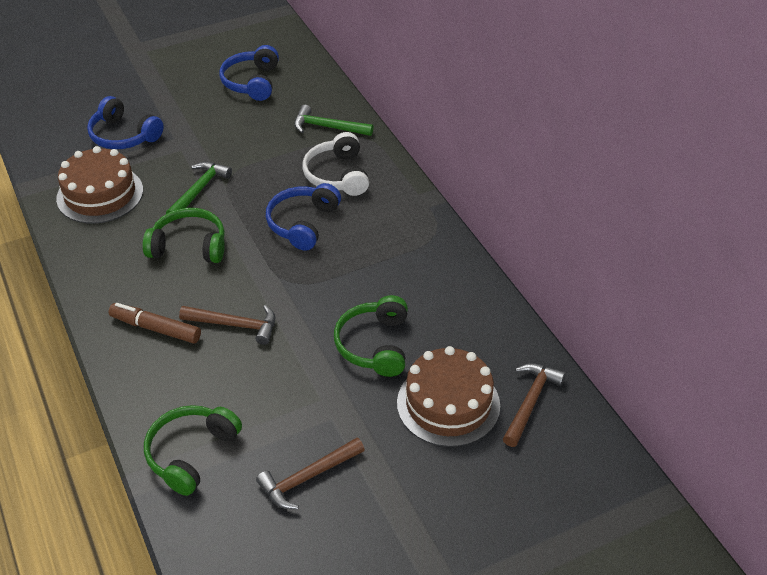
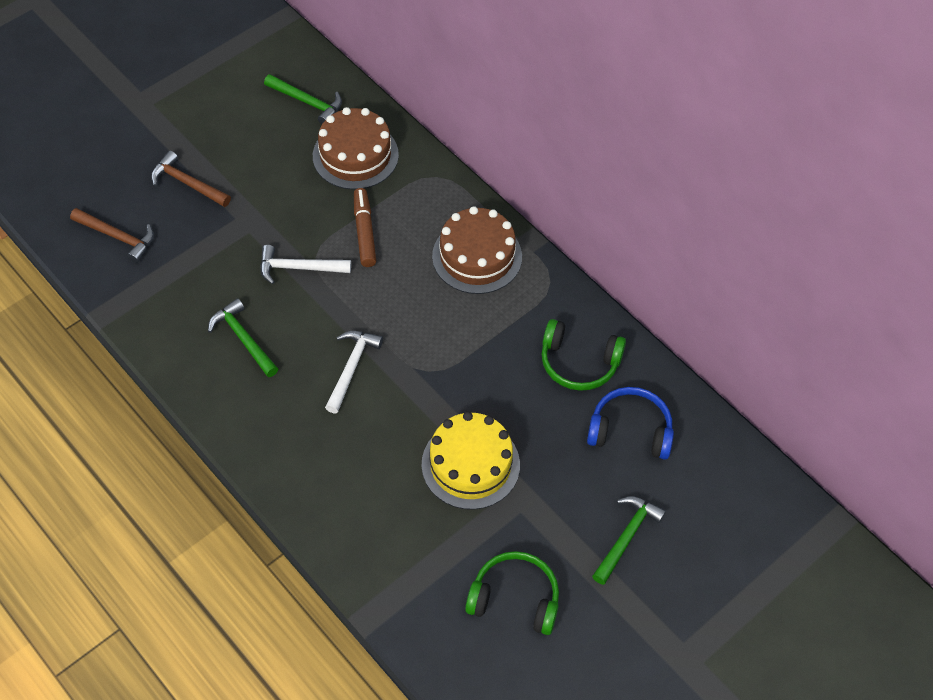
blue headphones: 3 -> 1
brown hammer: 3 -> 2
green hammer: 2 -> 3
green headphones: 3 -> 2
white hammer: 0 -> 2
white headphones: 1 -> 0
yellow cake: 0 -> 1

